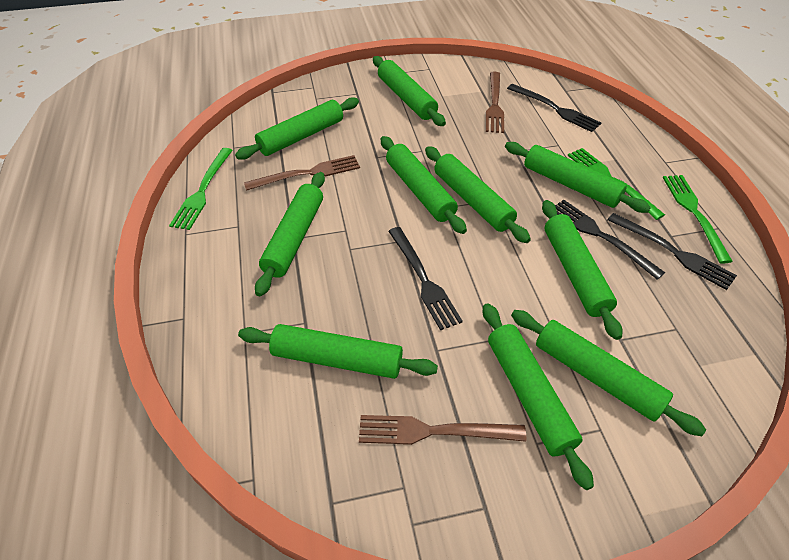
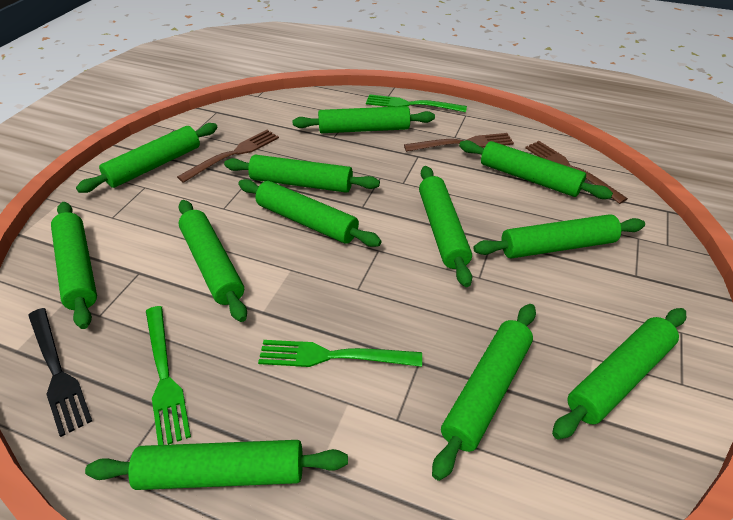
black fork: 4 -> 1
green rolling pin: 10 -> 12

